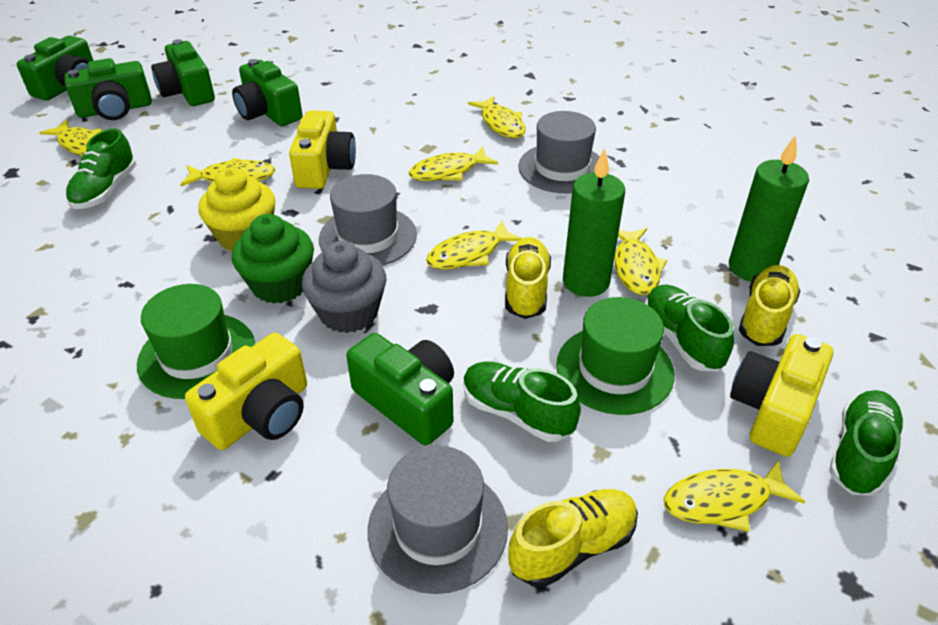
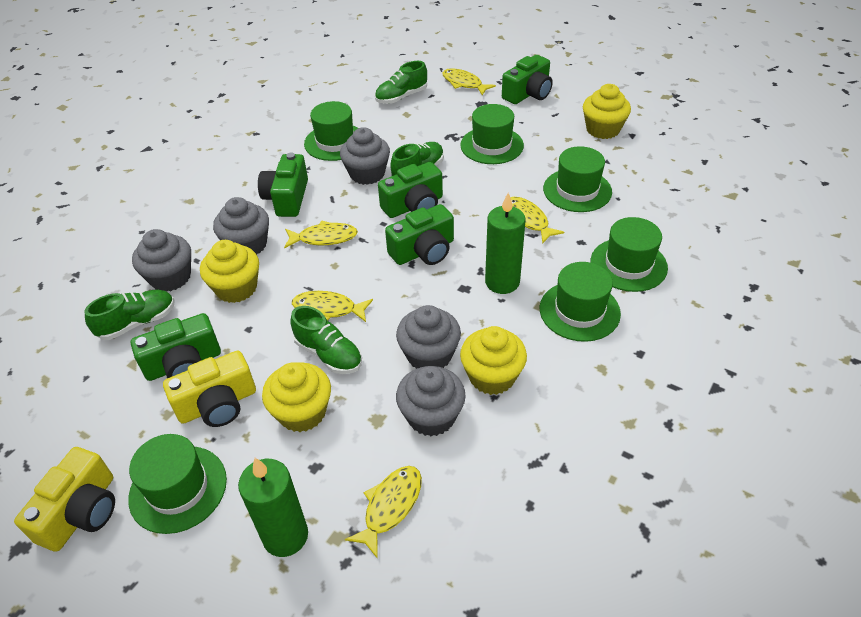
green cupcake: 1 -> 0
green hat: 2 -> 6
grey cupcake: 1 -> 5
grey hat: 3 -> 0
yellow camera: 3 -> 2
yellow cupcake: 1 -> 4
yellow fish: 7 -> 5
yellow shoe: 3 -> 0

